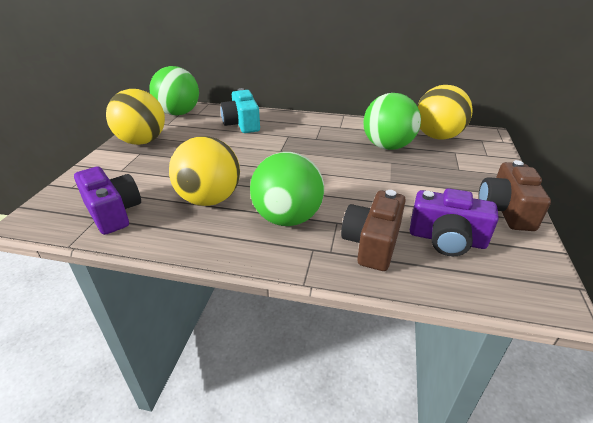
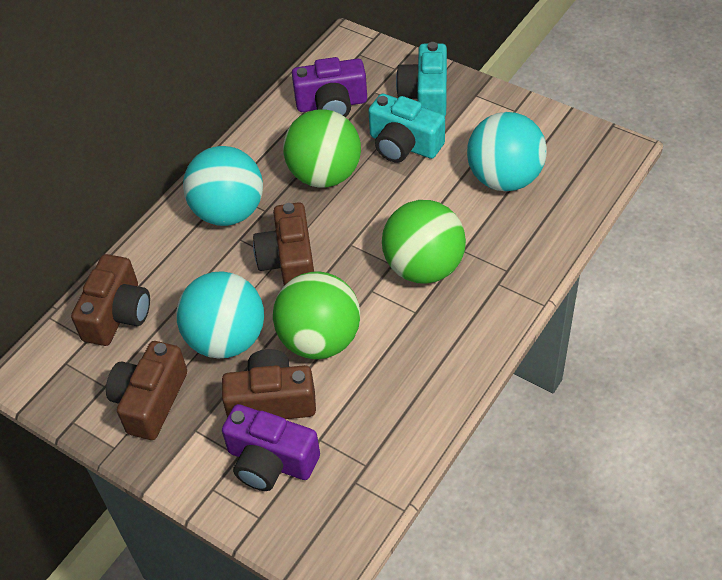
brown camera: 2 -> 4
turquoise ball: 0 -> 3
turquoise camera: 1 -> 2
yellow ball: 3 -> 0

